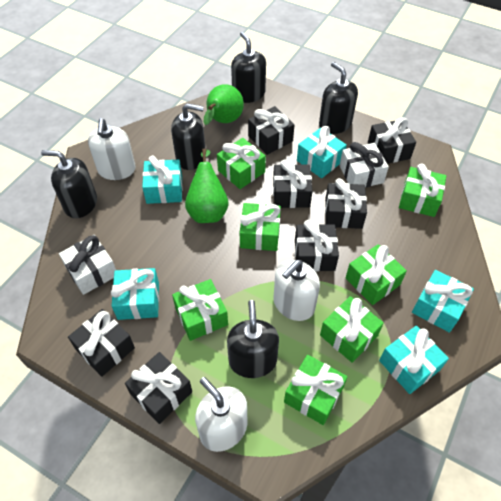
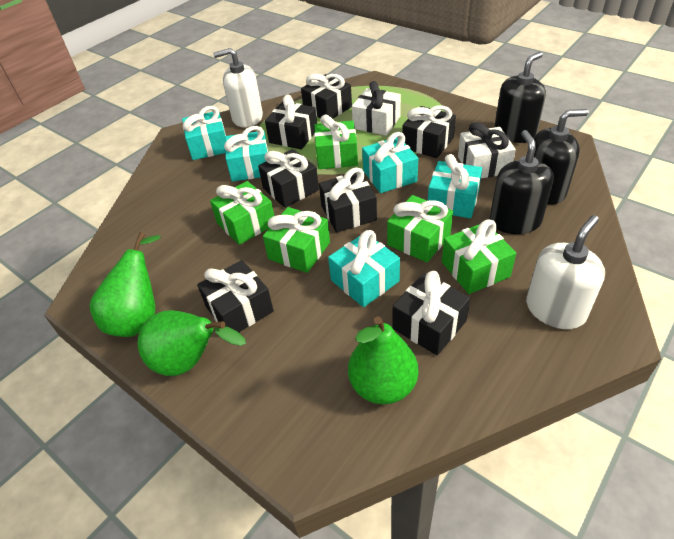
black soap dispenser: 5 -> 3
green gift: 7 -> 5
green pear: 2 -> 3
white soap dispenser: 3 -> 2

